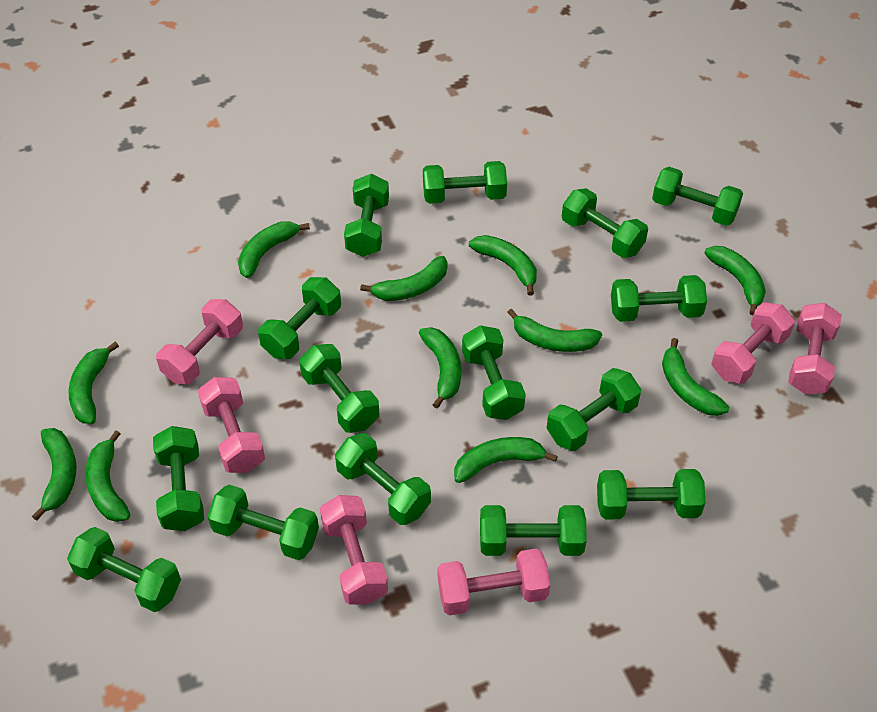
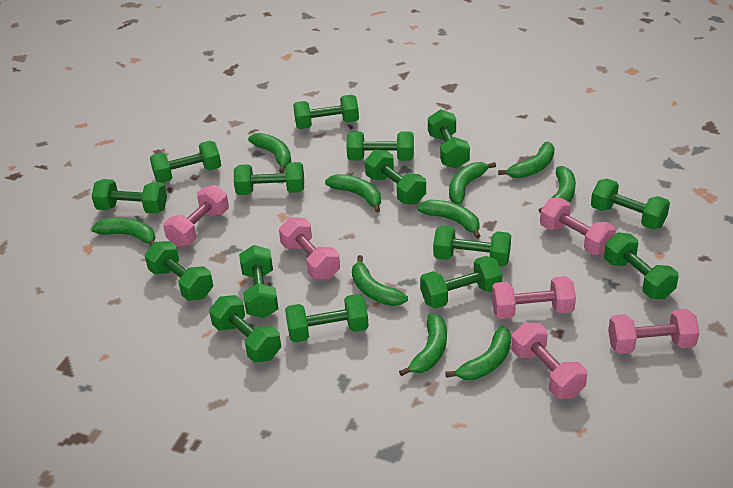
green banana: 11 -> 10

